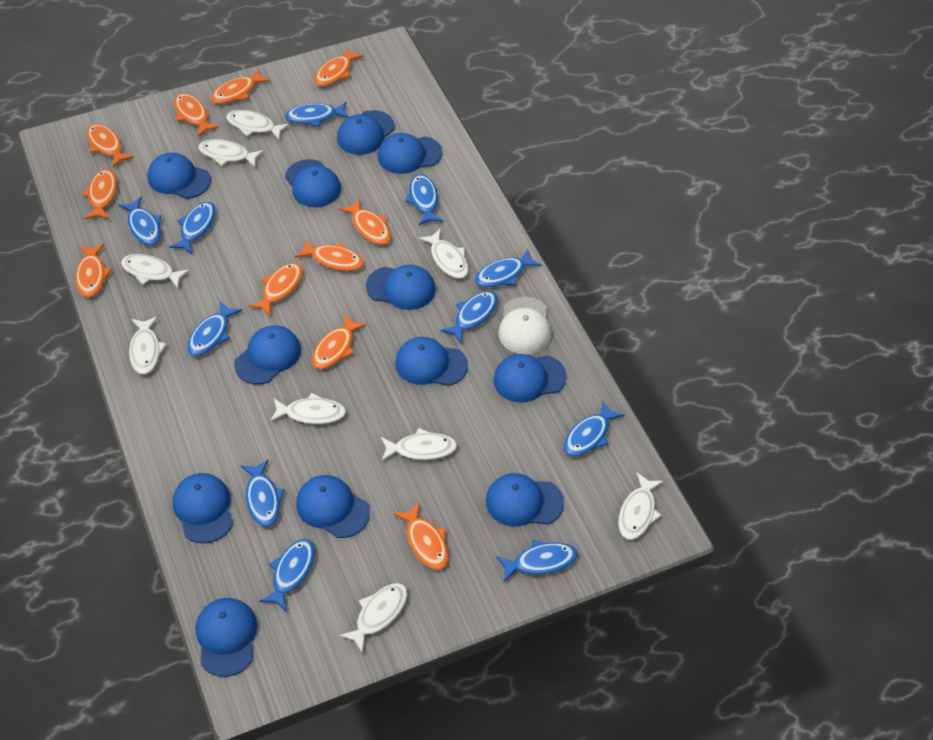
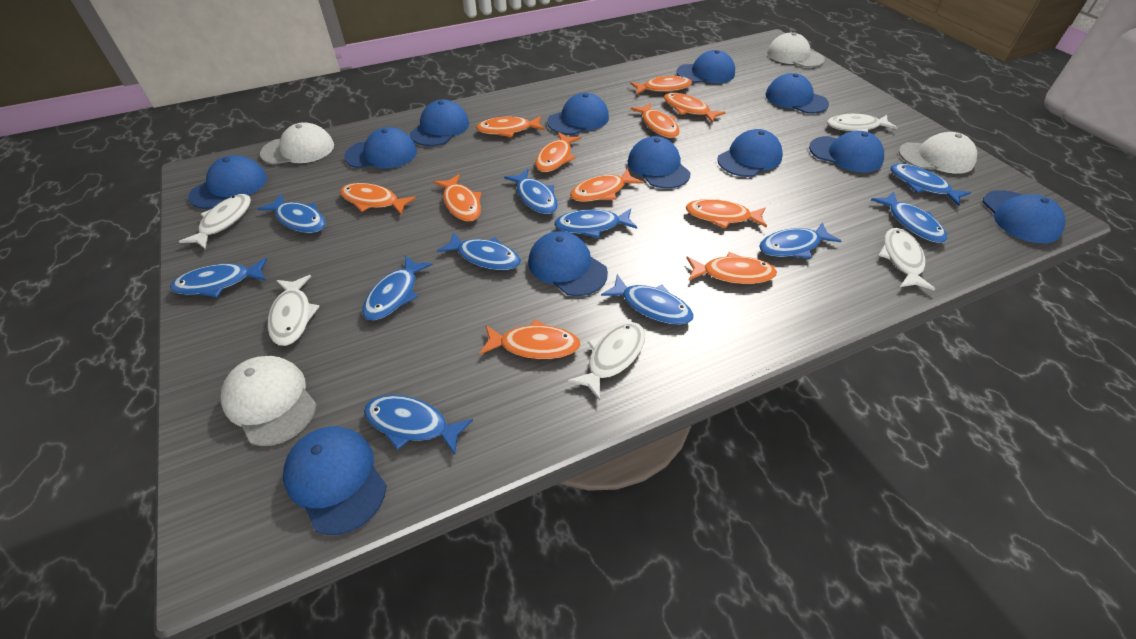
white cap: 1 -> 4
white fish: 9 -> 5

